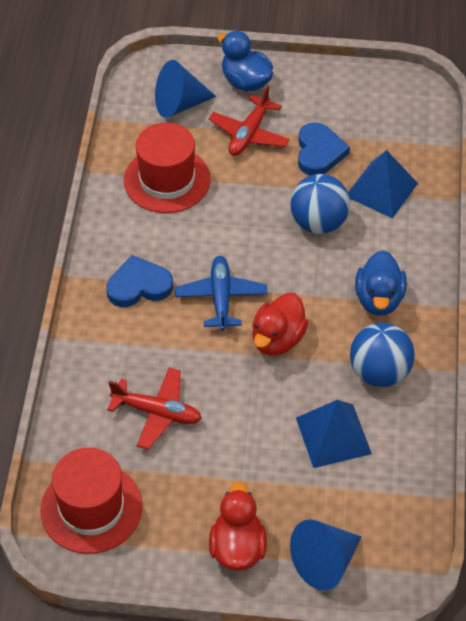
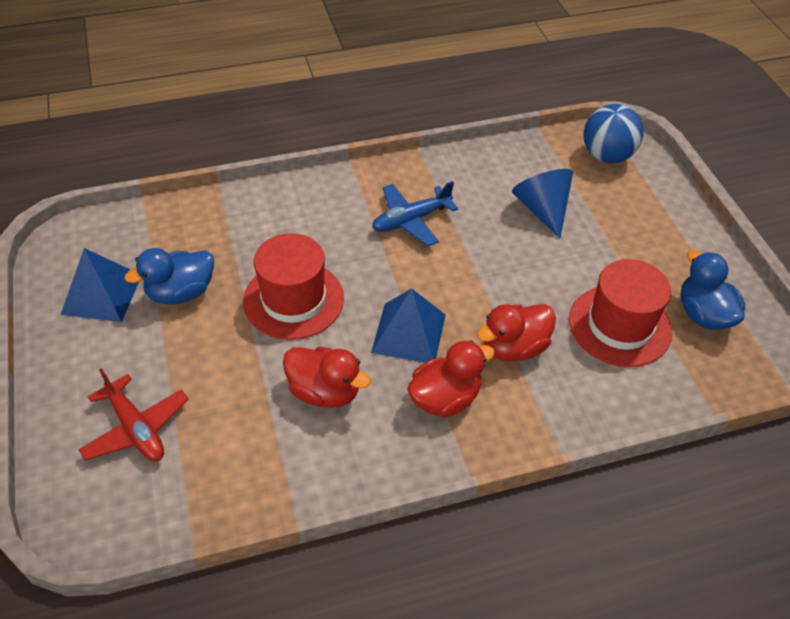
blue ball: 2 -> 1
blue cone: 2 -> 1
blue heart: 2 -> 0
red duck: 2 -> 3
red plane: 2 -> 1

